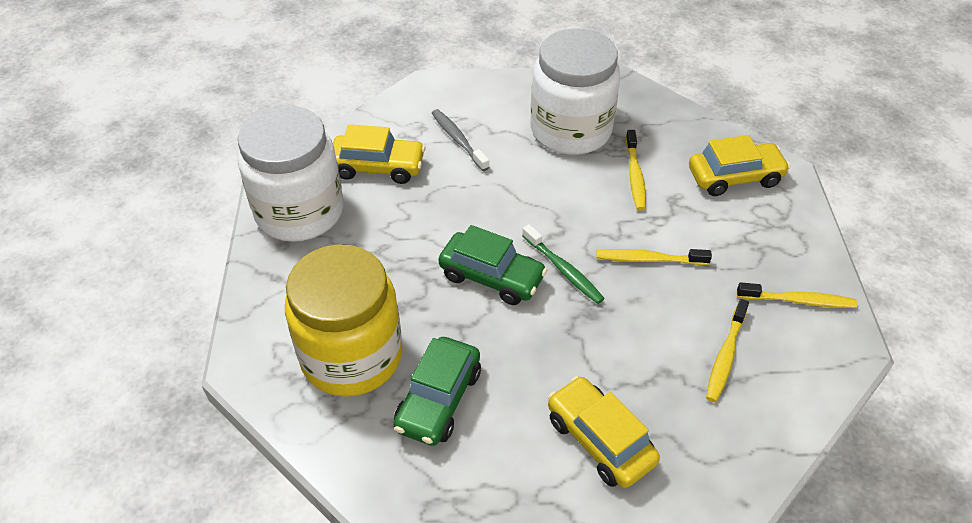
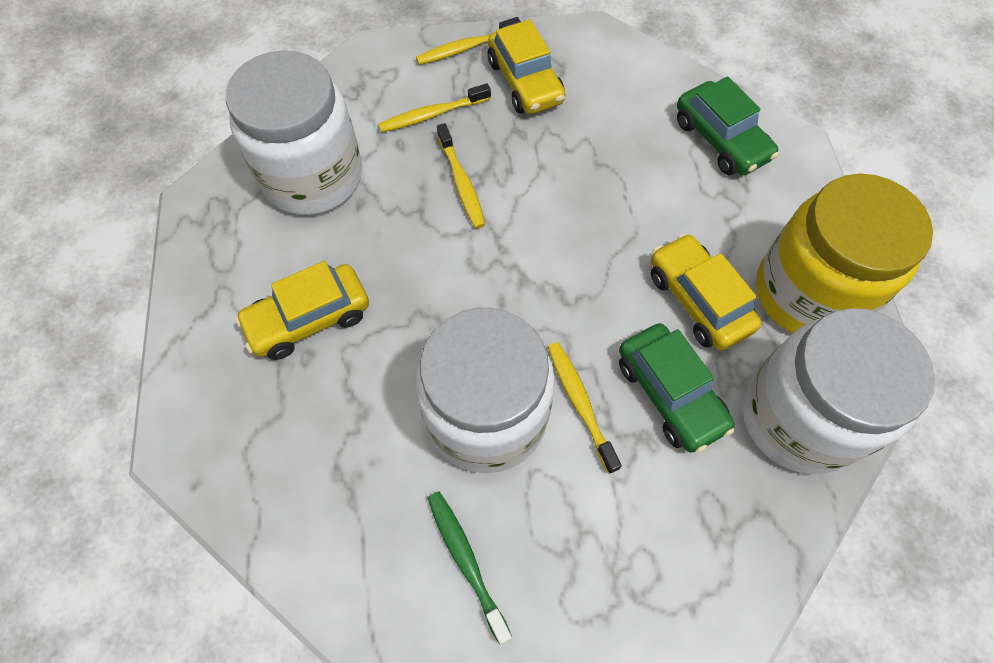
grey toothbrush: 1 -> 0
white jar: 2 -> 3

